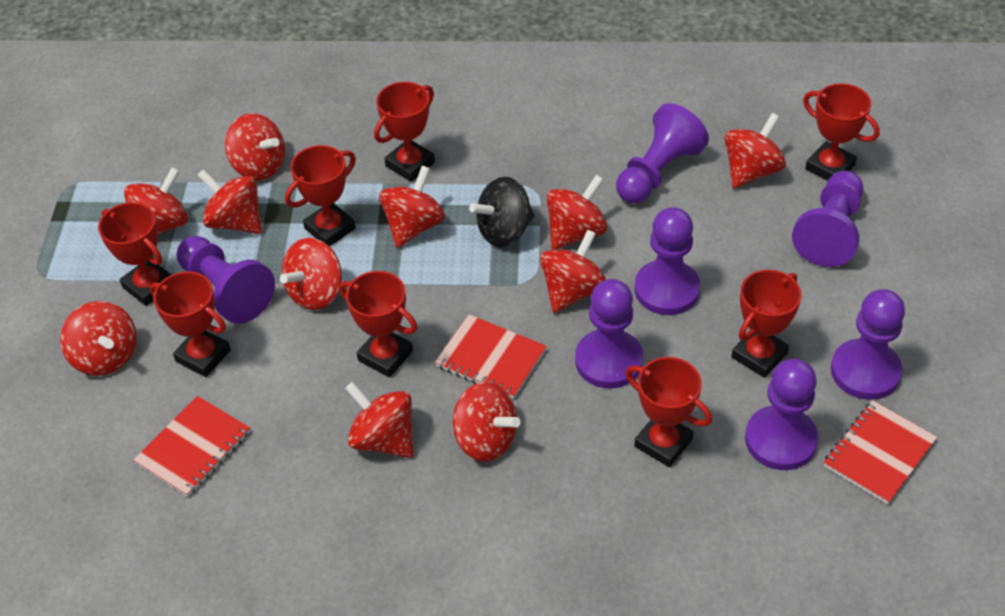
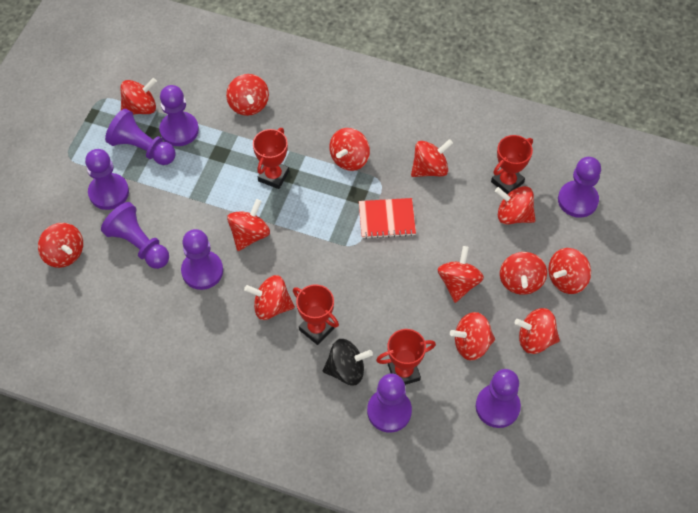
purple pawn: 7 -> 8
red notebook: 3 -> 1
red spinning top: 11 -> 13
red trophy: 8 -> 4

